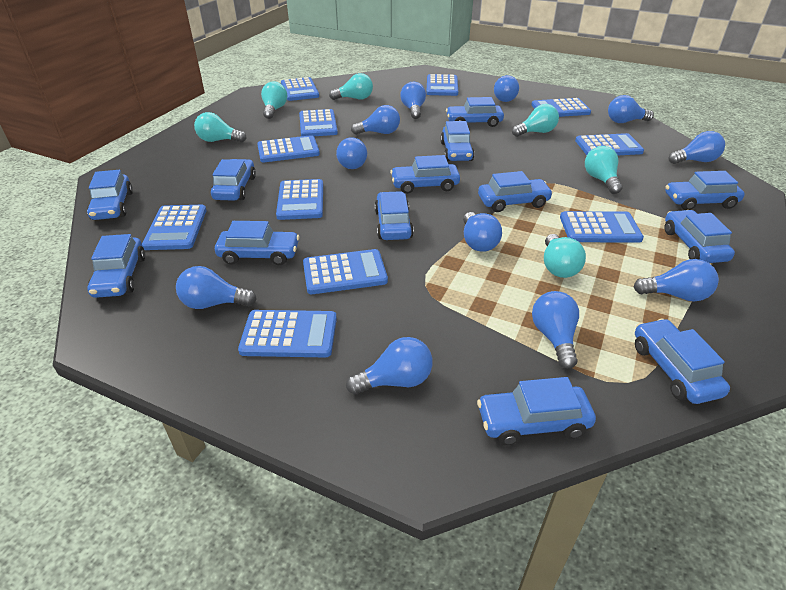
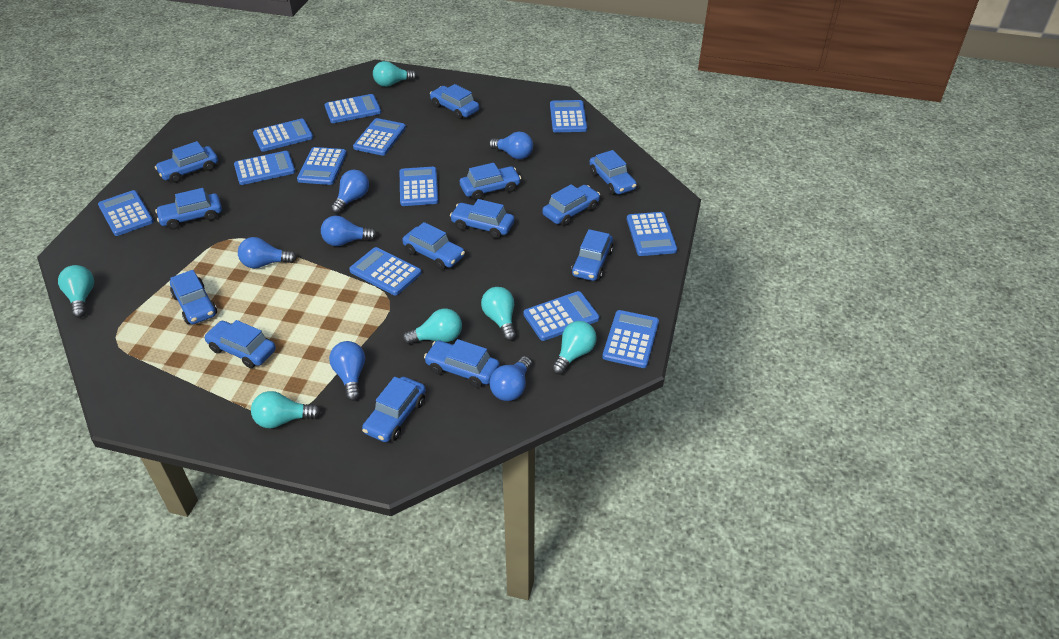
blue calculator: 11 -> 12
blue light bulb: 11 -> 6

